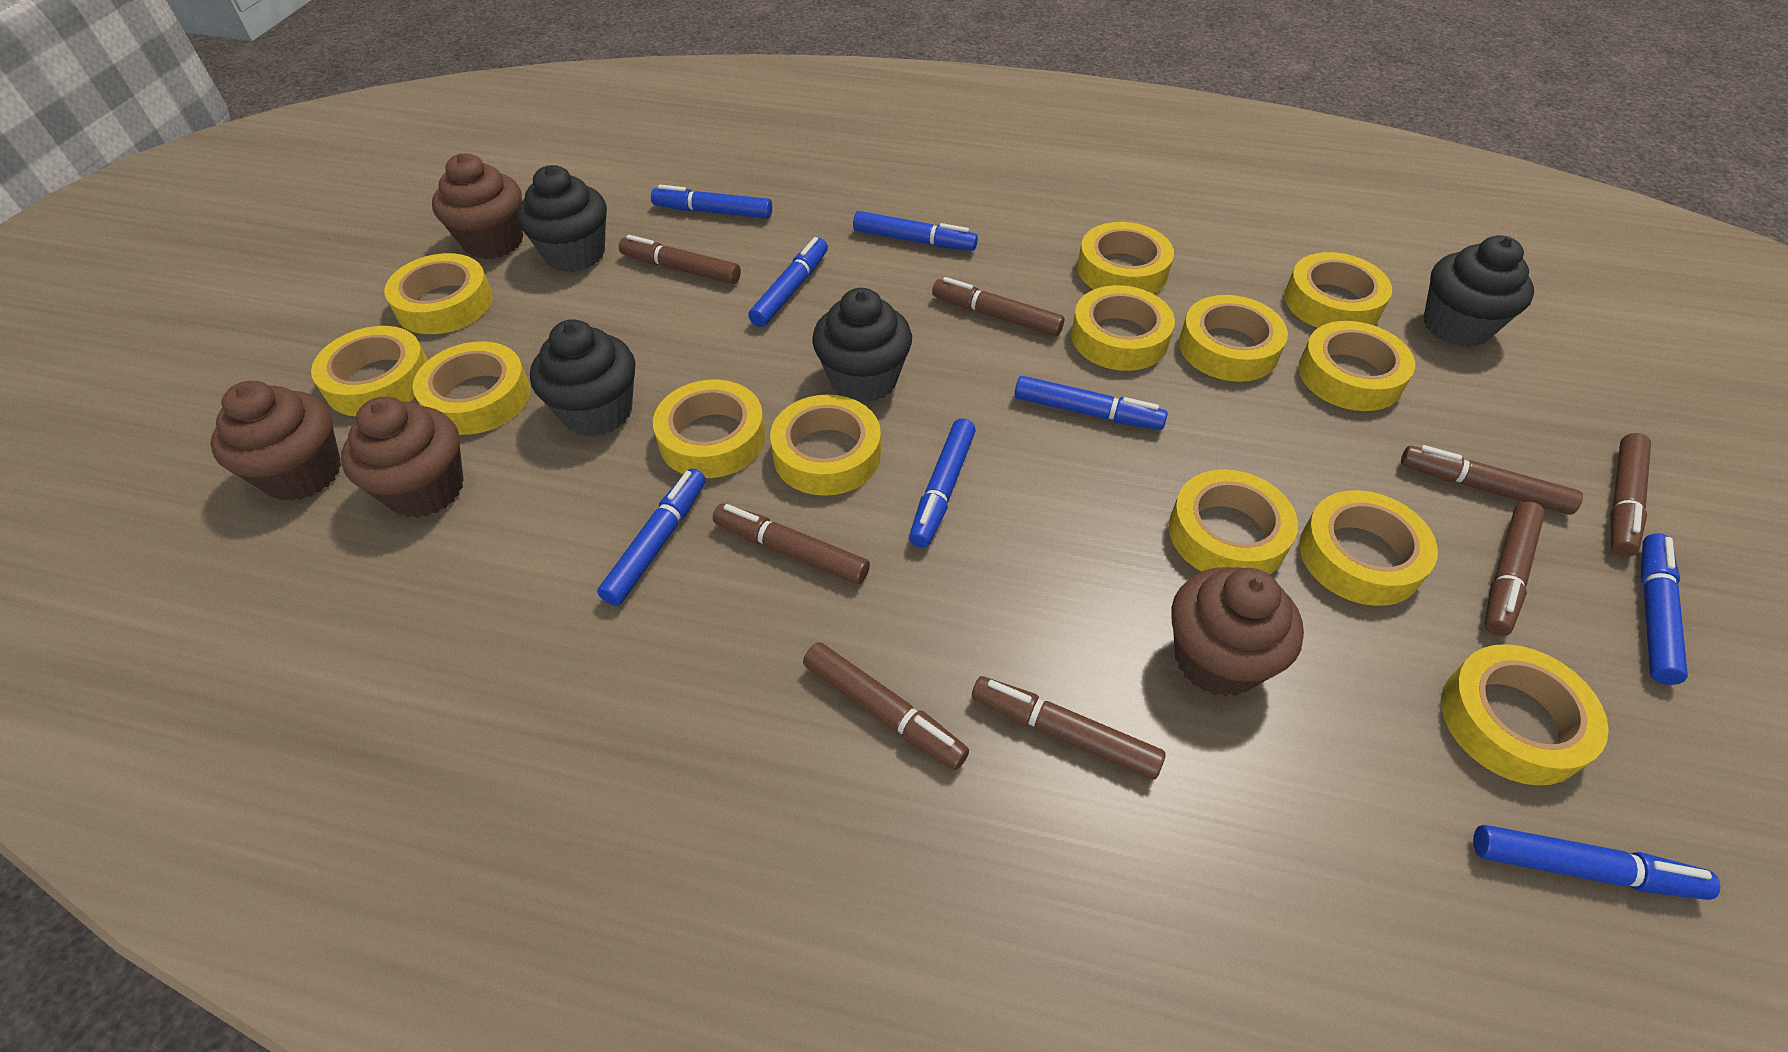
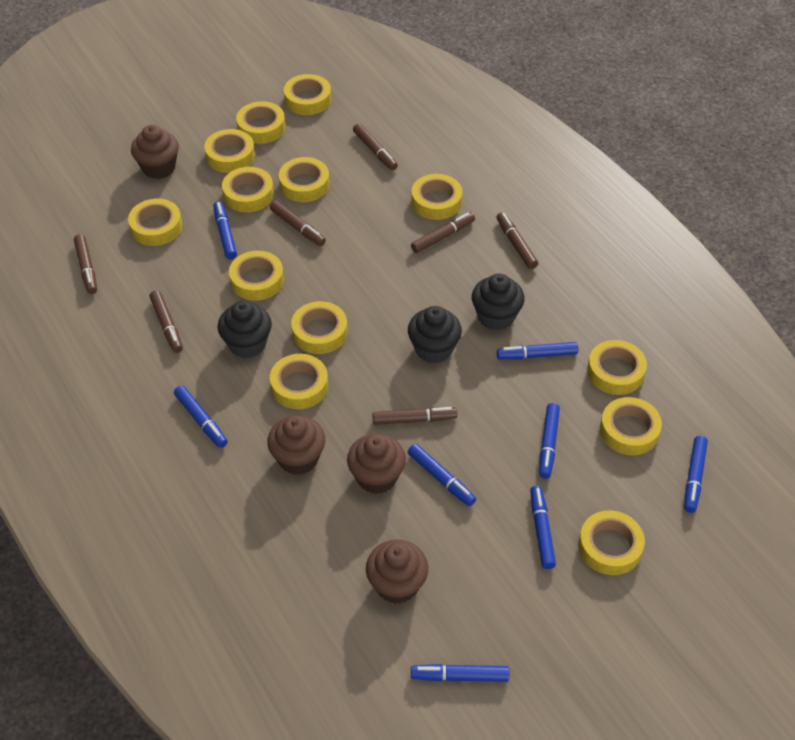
black cupcake: 4 -> 3
brown marker: 8 -> 7

